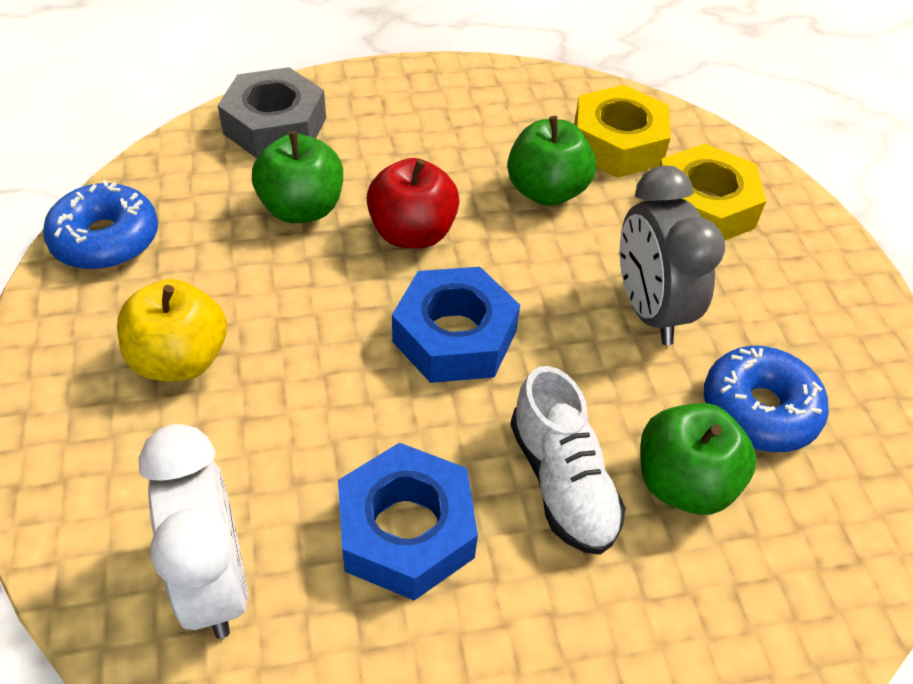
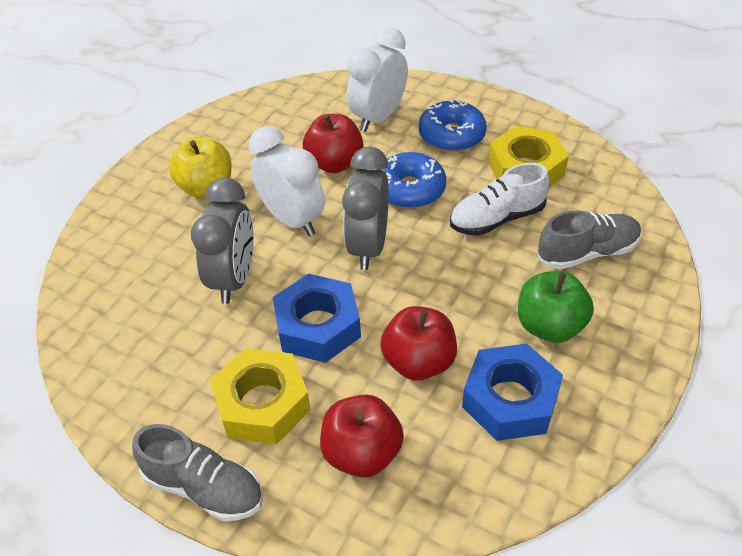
green apple: 3 -> 1
grey clock: 1 -> 2
grey nut: 1 -> 0
grey shoe: 0 -> 2
red apple: 1 -> 3
white clock: 1 -> 2

